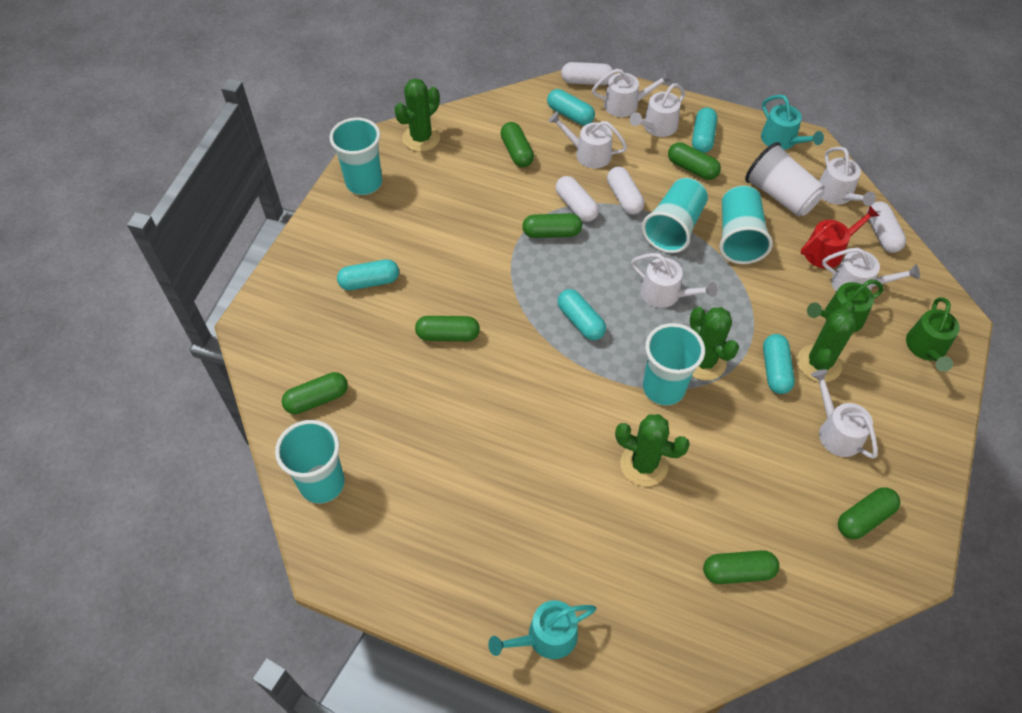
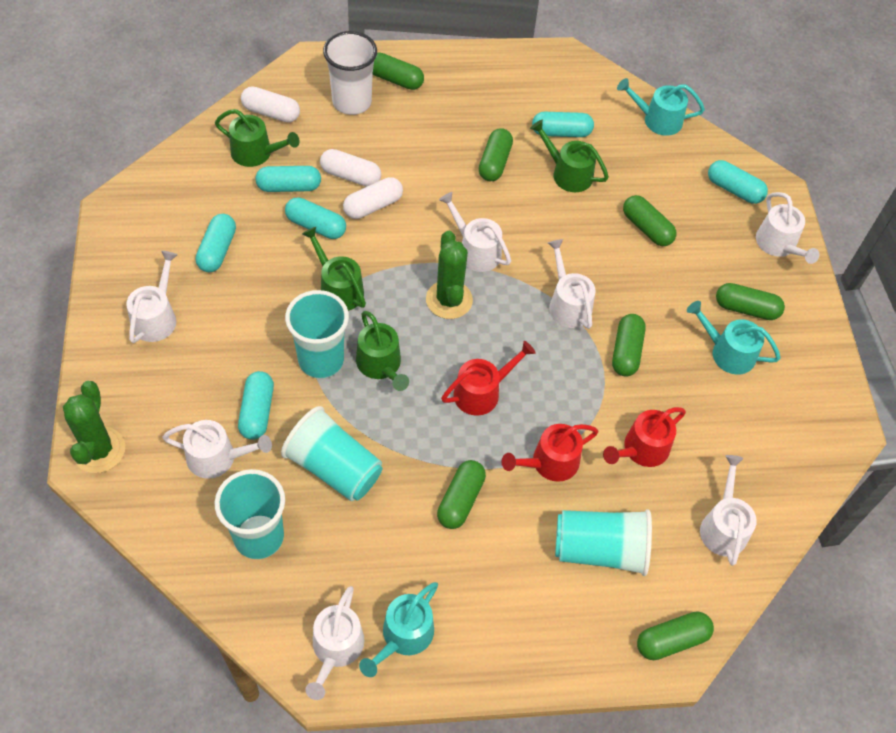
green cactus: 4 -> 2
green watering can: 2 -> 4
red watering can: 1 -> 3
turquoise capsule: 5 -> 6
turquoise cup: 5 -> 4
turquoise watering can: 2 -> 3
white capsule: 4 -> 3

